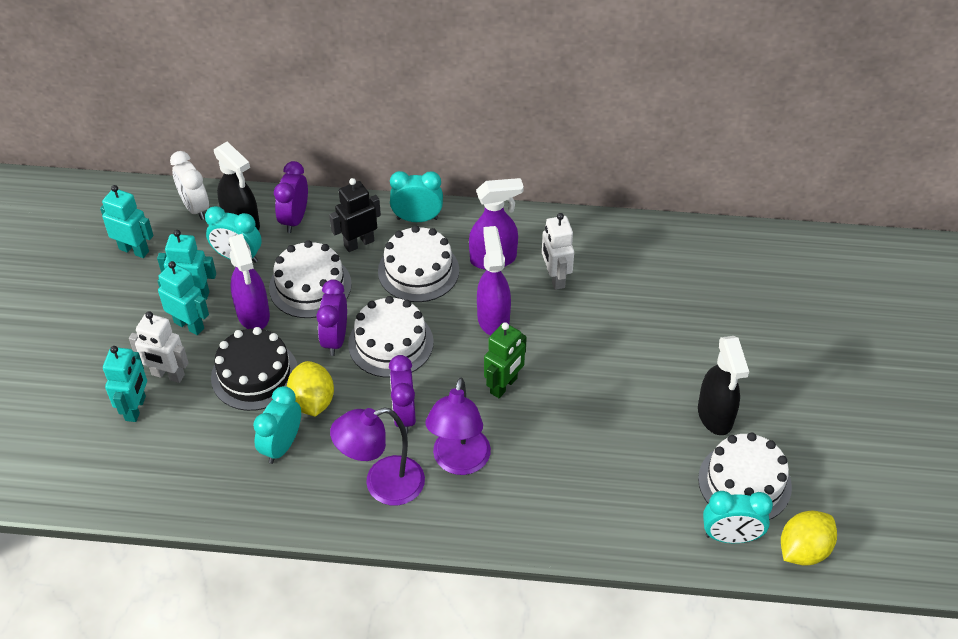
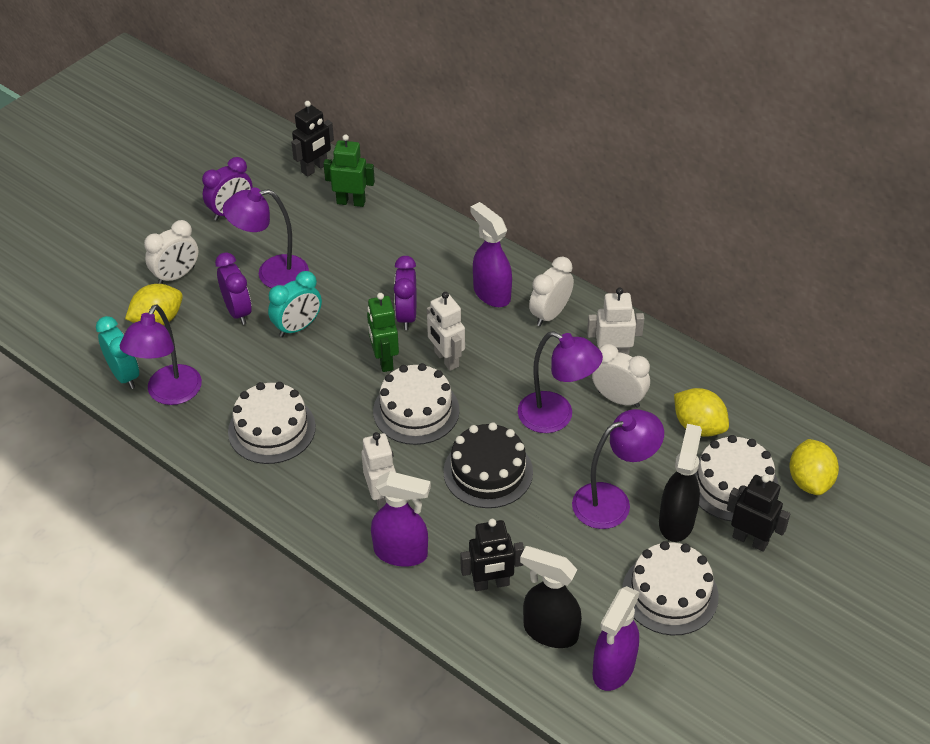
black robot: 1 -> 3
green robot: 1 -> 2
purple lamp: 2 -> 4
turquoise clock: 4 -> 2
turquoise robot: 4 -> 0
white clock: 1 -> 3
white robot: 2 -> 3
yellow lemon: 2 -> 3

